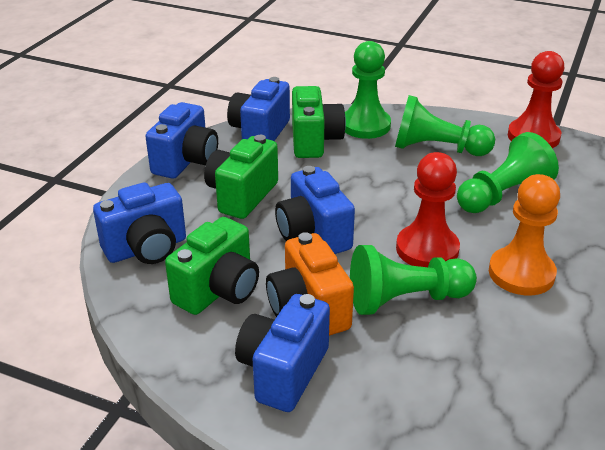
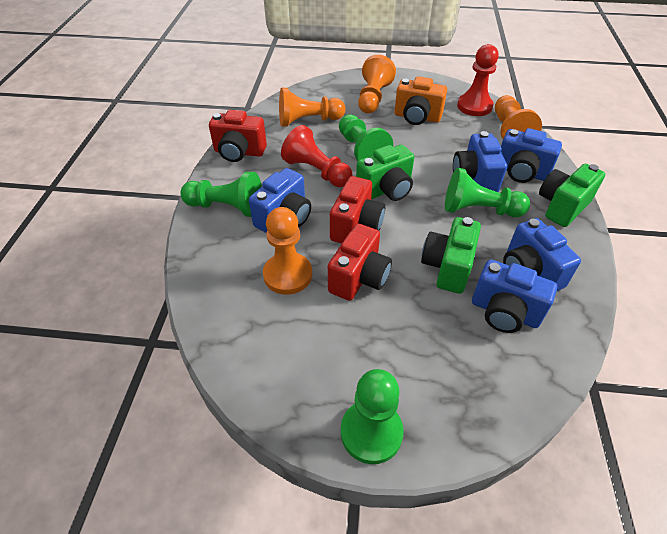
orange pawn: 1 -> 4
red camera: 0 -> 3

